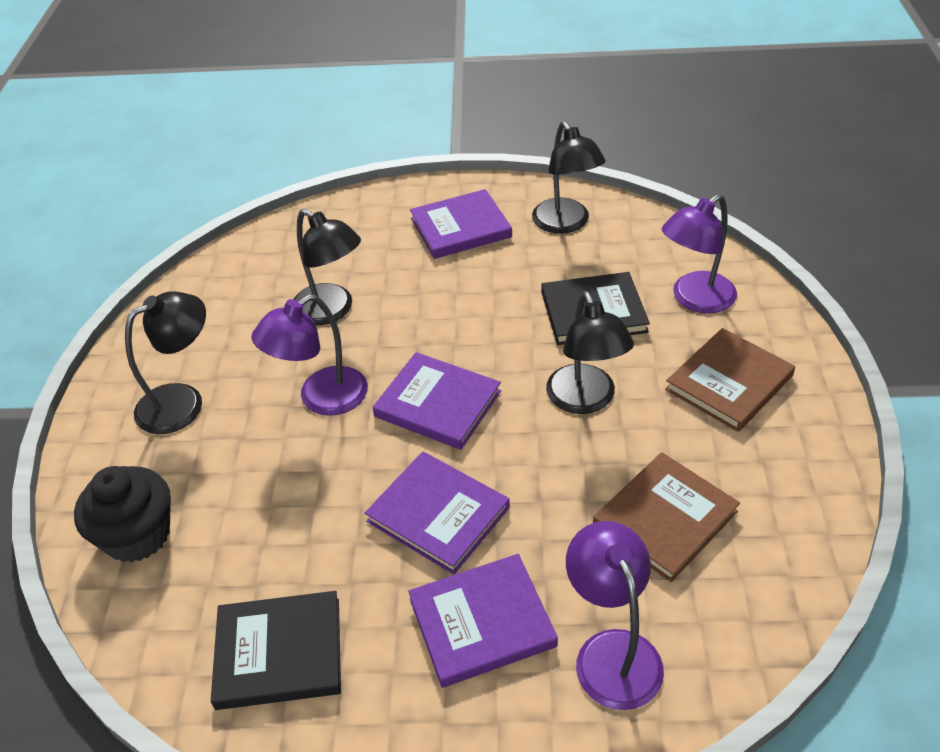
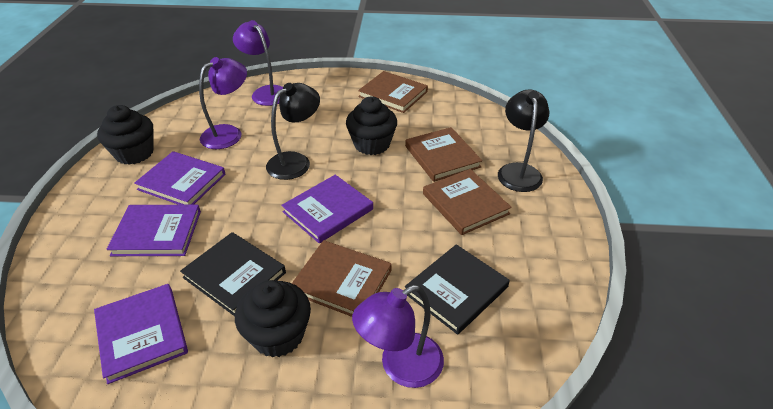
black cupcake: 1 -> 3
black lamp: 4 -> 2
brown book: 2 -> 4

